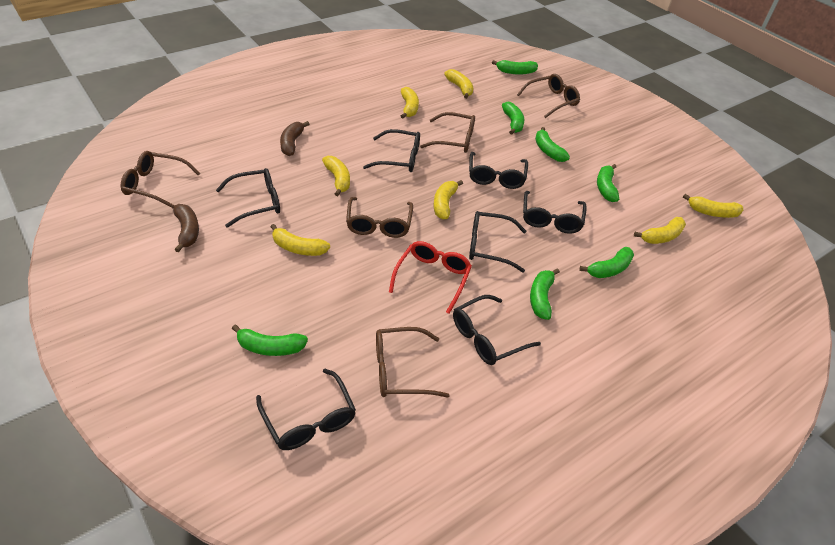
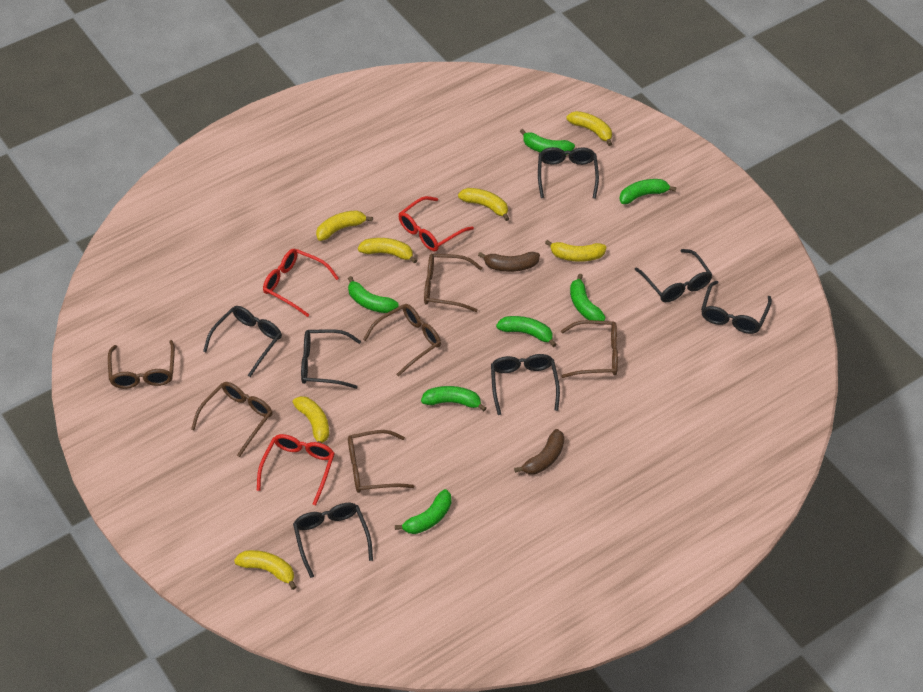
brown glasses: 5 -> 6
red glasses: 1 -> 3

